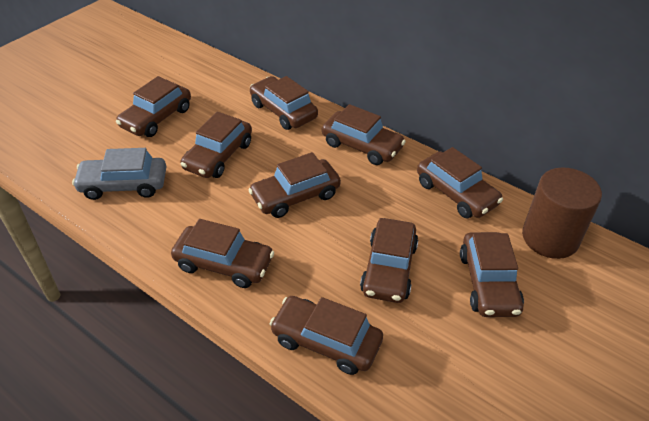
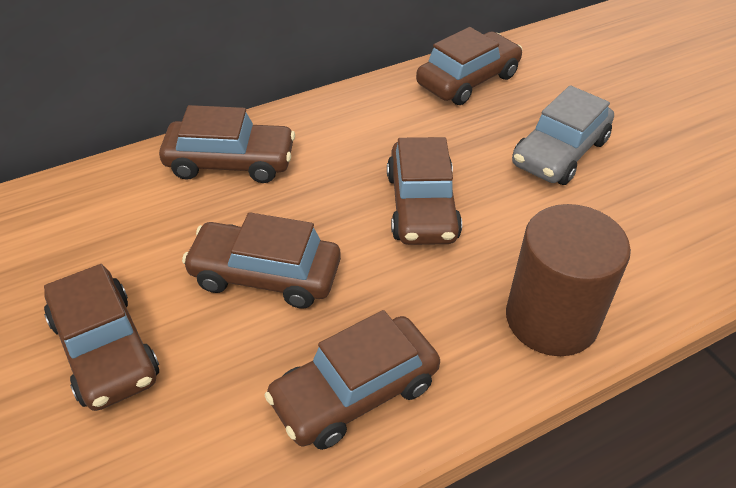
brown car: 10 -> 6

